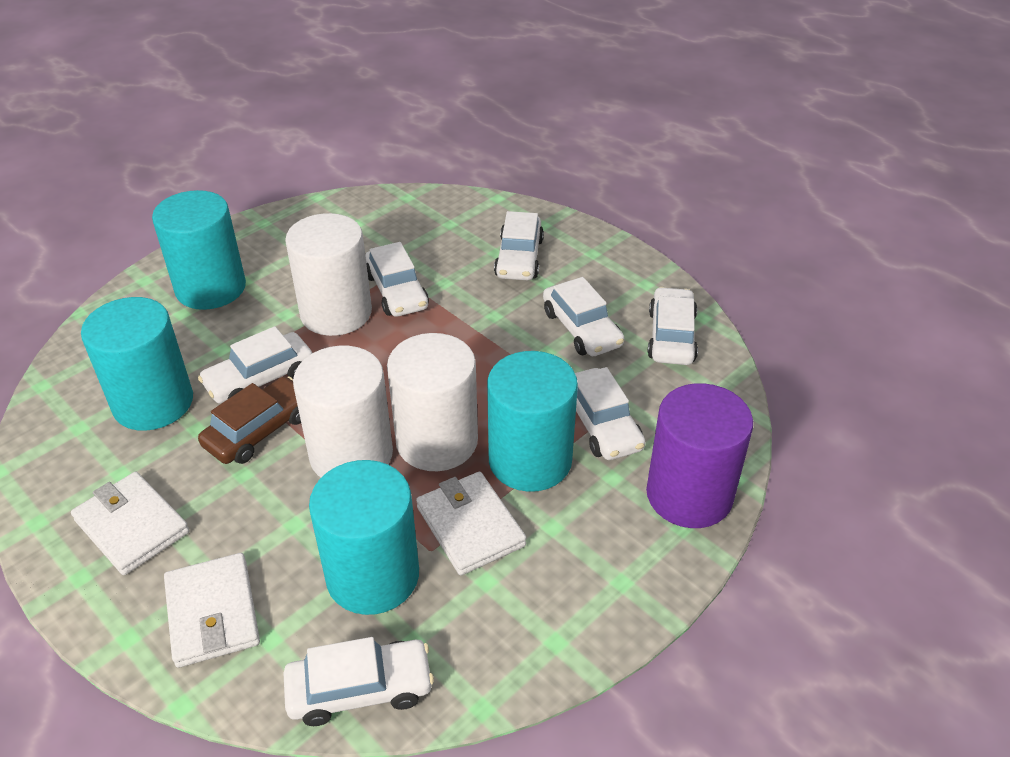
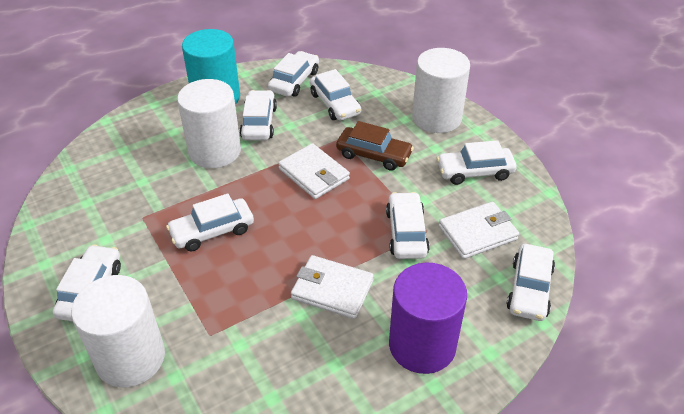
turquoise cylinder: 4 -> 1
white car: 7 -> 8

